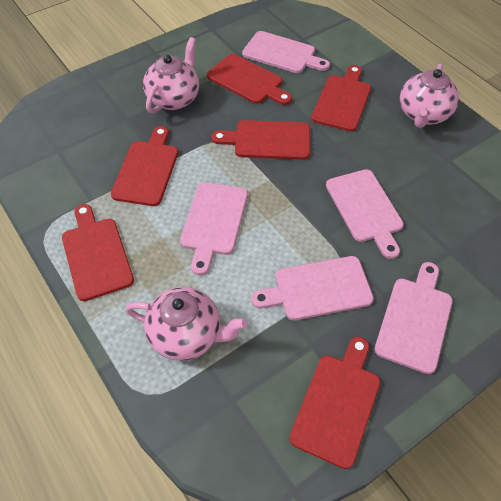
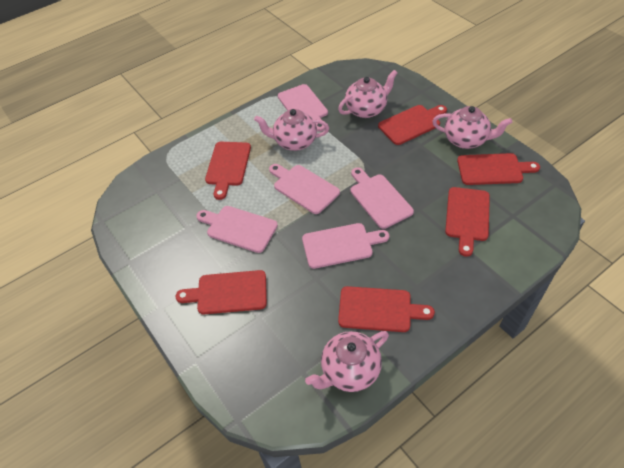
pink teapot: 3 -> 4

